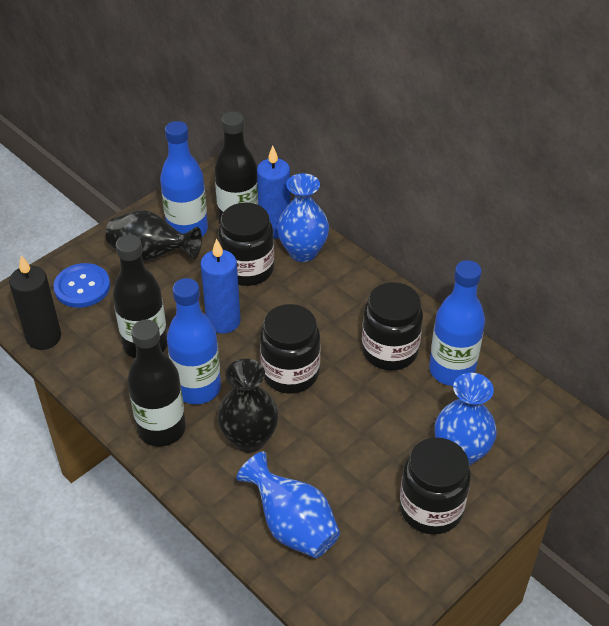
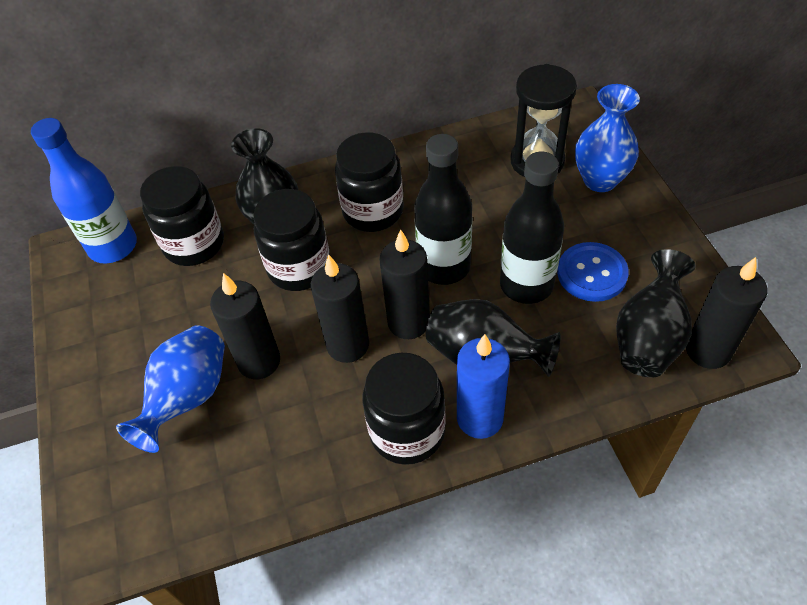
black bottle: 3 -> 2
black candle: 1 -> 4
black hourglass: 0 -> 1
black vase: 2 -> 3
blue bottle: 3 -> 1
blue candle: 2 -> 1
blue vase: 3 -> 2

